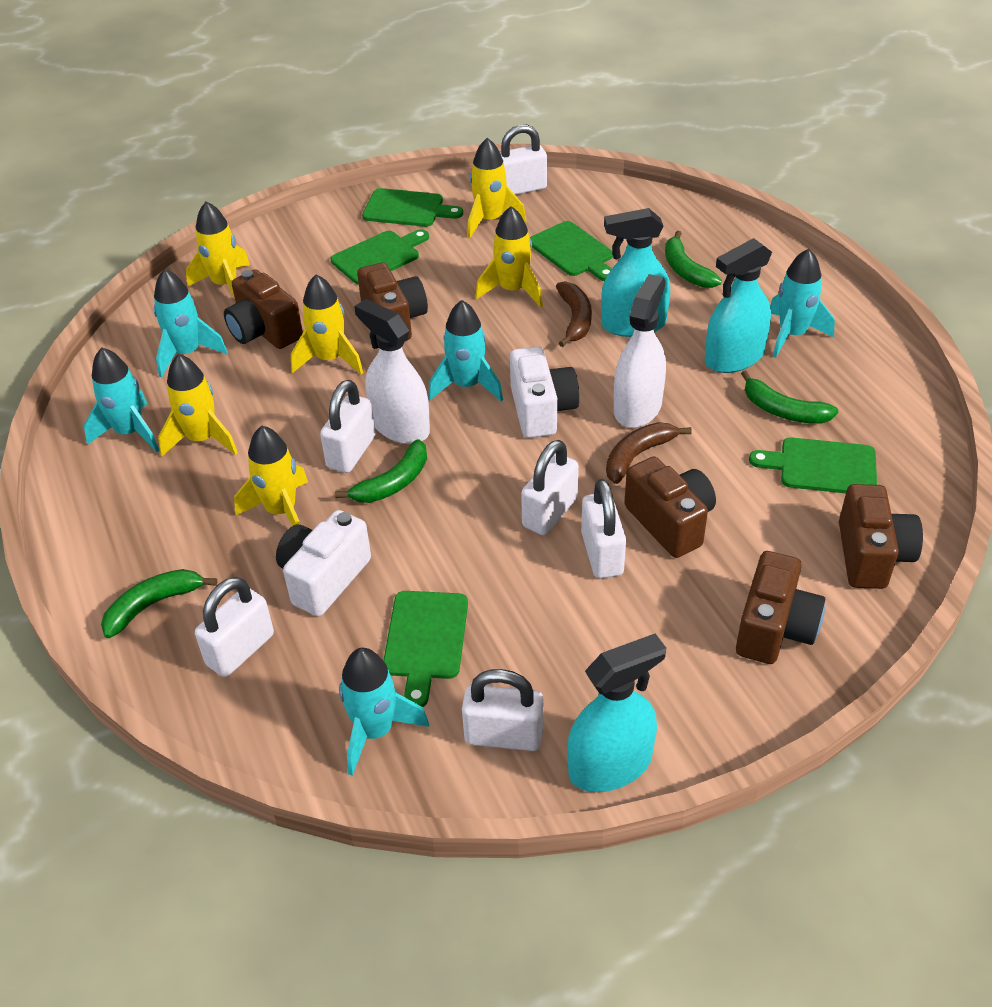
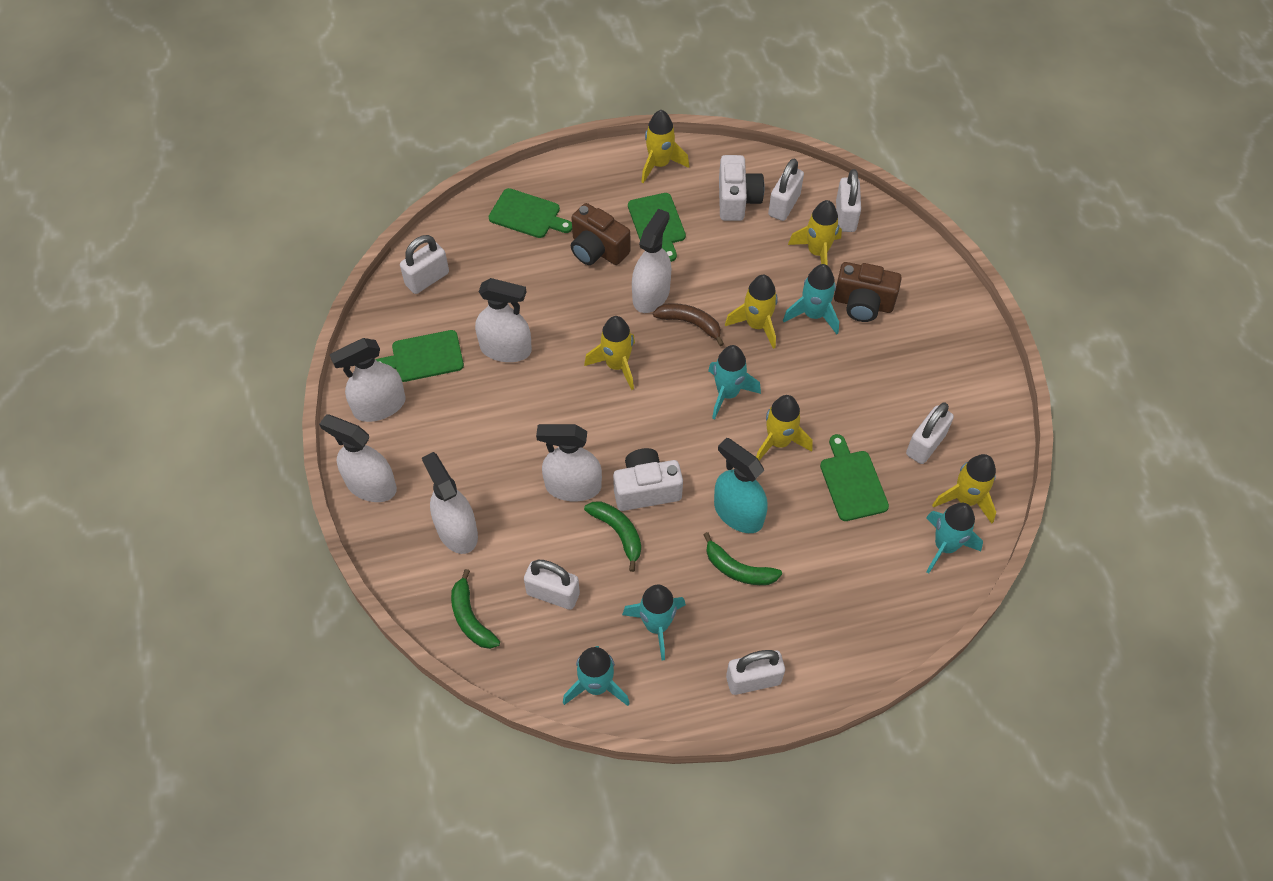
brown banana: 2 -> 1
brown camera: 5 -> 2
green banana: 4 -> 3
green cutting board: 5 -> 4
turquoise spray bottle: 3 -> 1
white spray bottle: 2 -> 6

